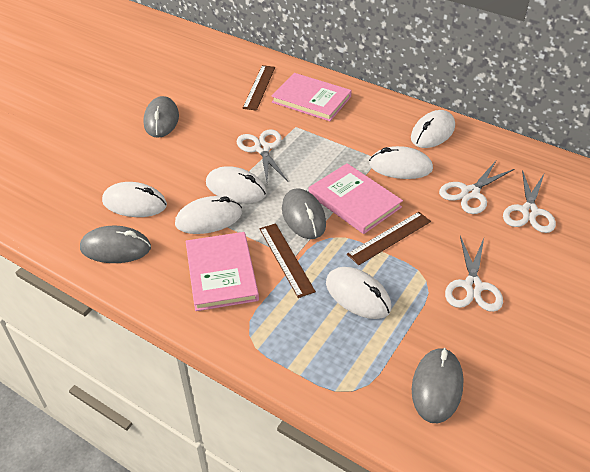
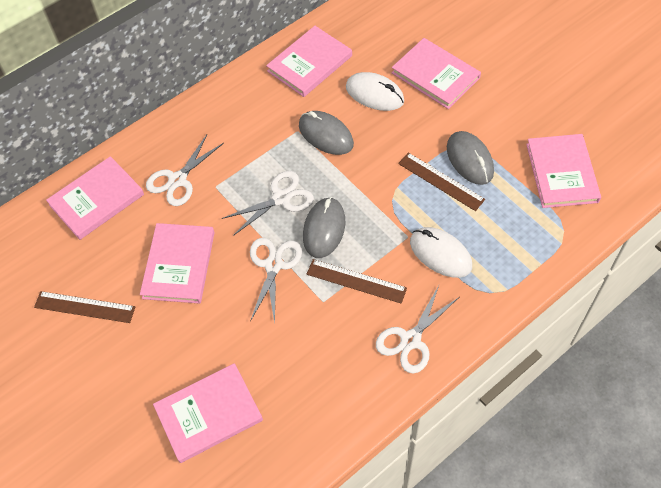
grey mouse: 4 -> 3
pink book: 3 -> 6
white mouse: 6 -> 2

